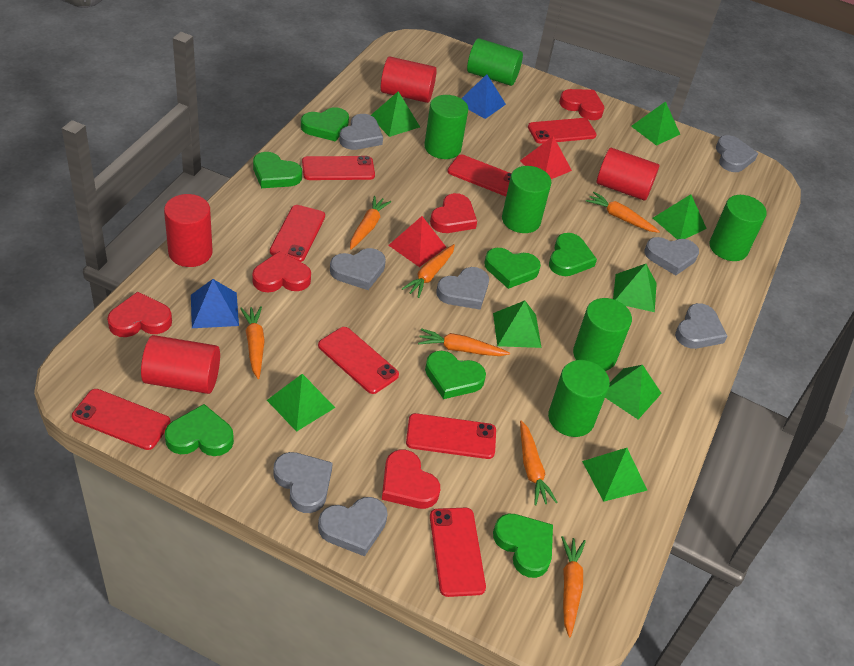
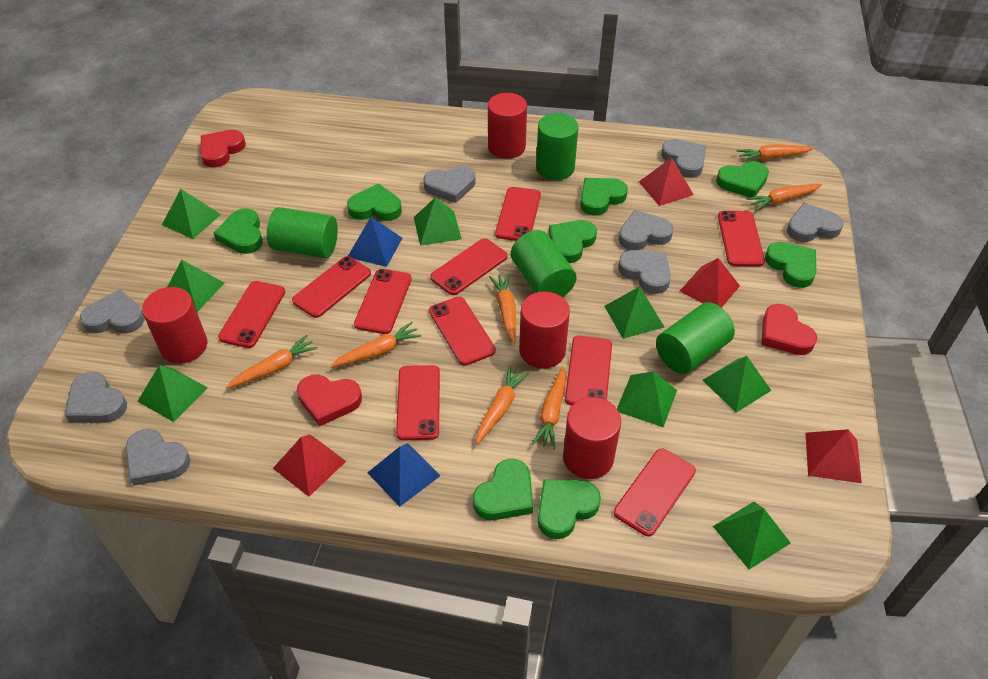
green cylinder: 6 -> 4
green heart: 7 -> 8
red heart: 5 -> 3
red phone: 8 -> 10
red pyramid: 2 -> 4

